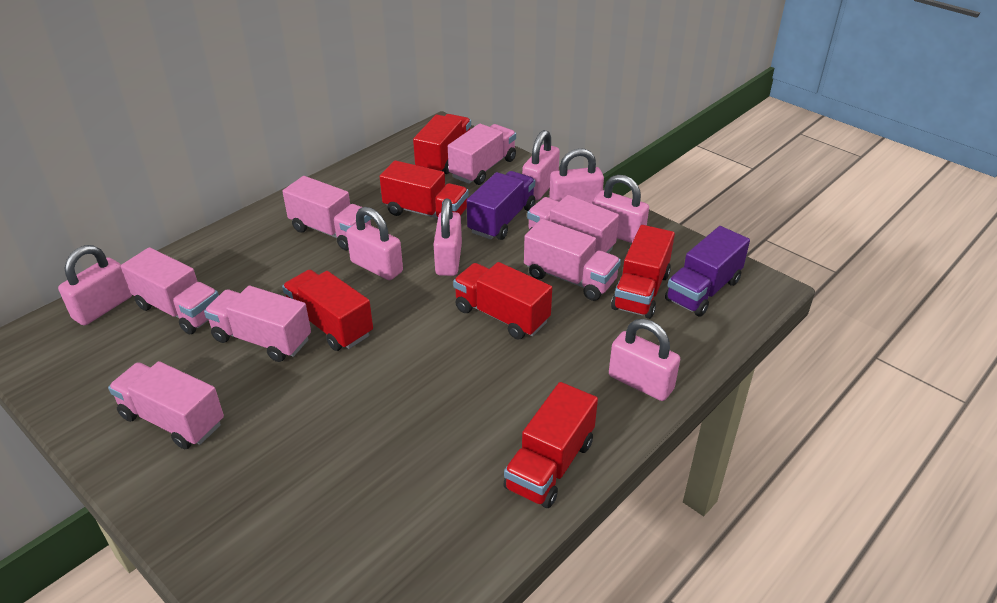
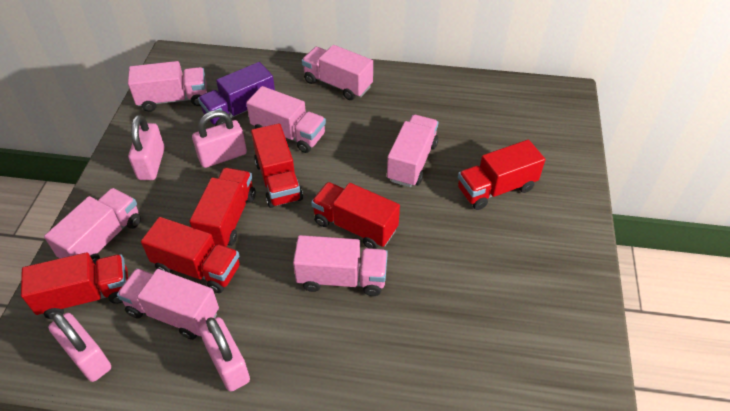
pink padlock: 7 -> 4
purple truck: 2 -> 1

